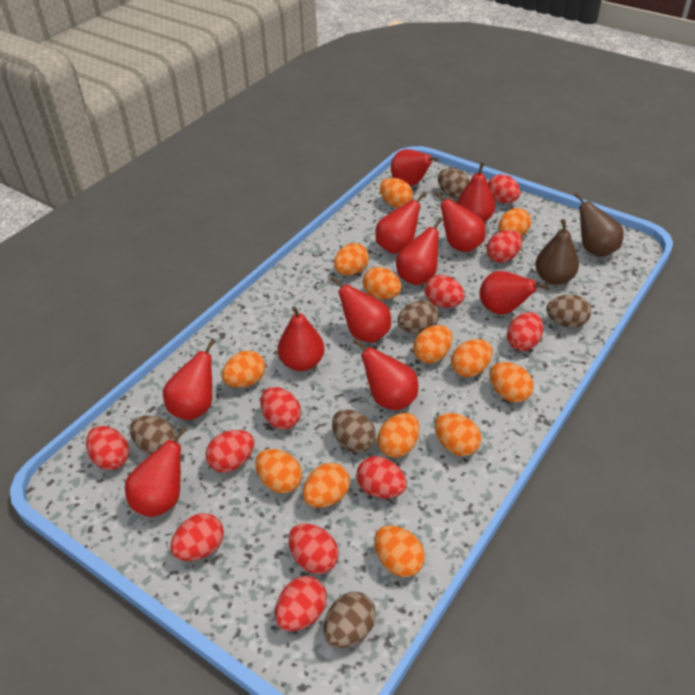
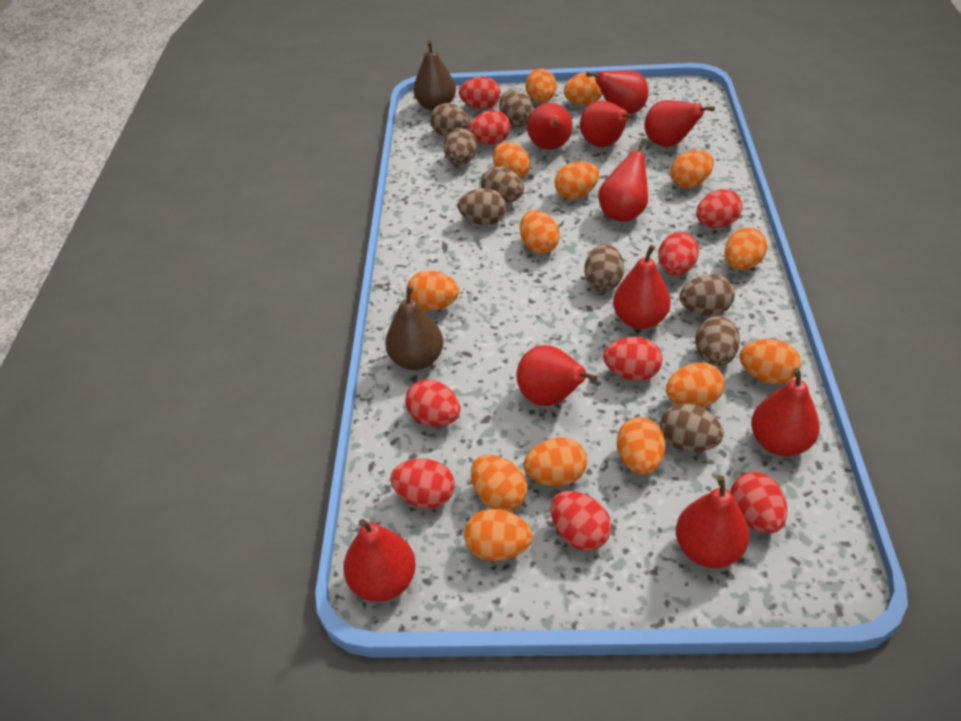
brown egg: 6 -> 9
orange egg: 13 -> 14
red egg: 11 -> 9
red pear: 11 -> 10

